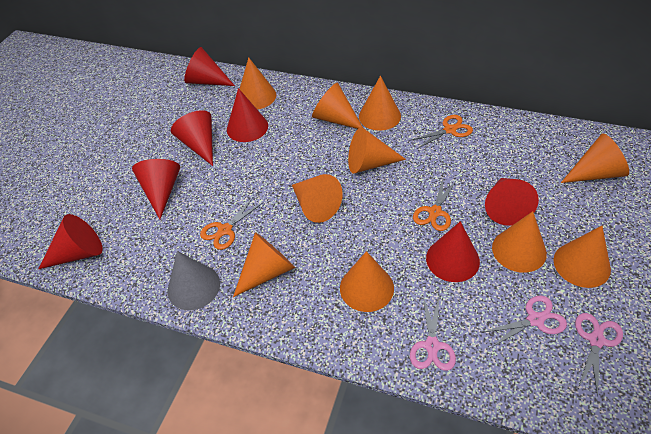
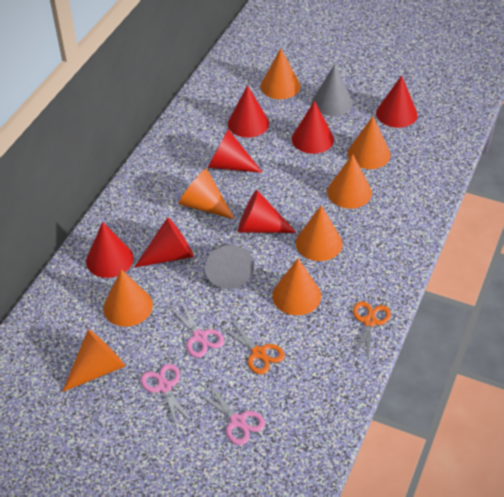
grey cone: 1 -> 2
orange cone: 10 -> 8
orange scissors: 3 -> 2

